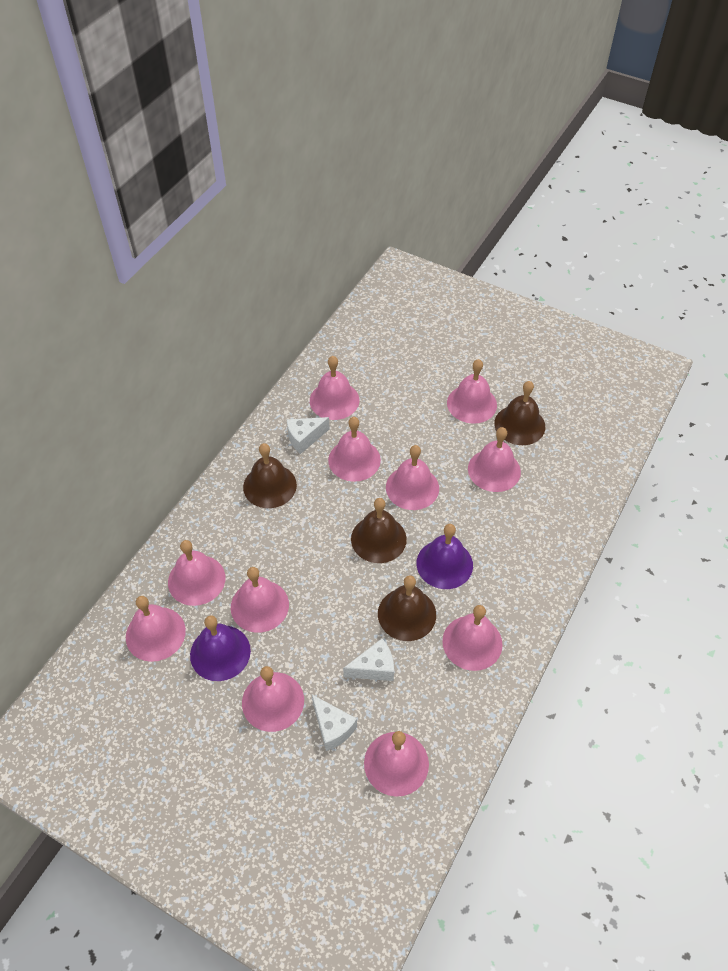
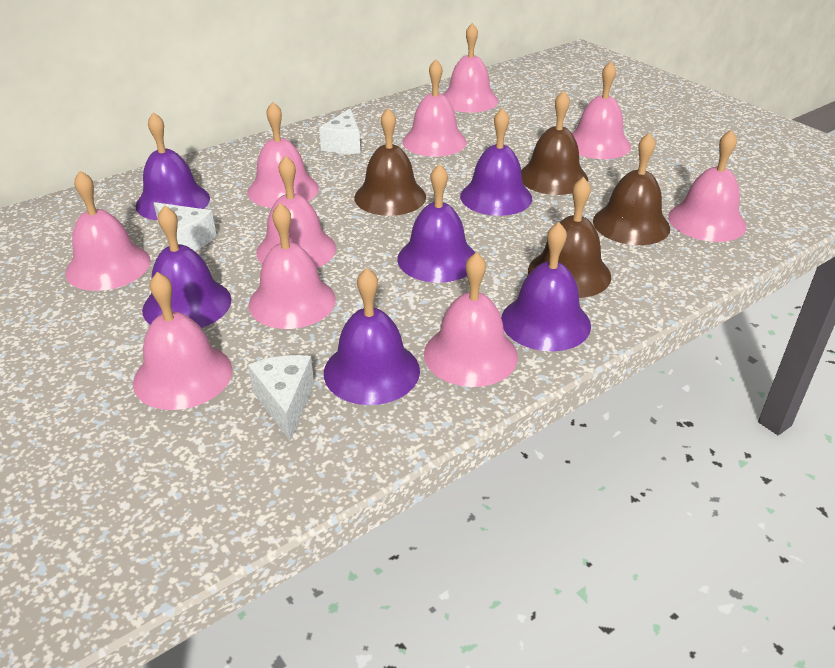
pink bell: 11 -> 10
purple bell: 2 -> 6

